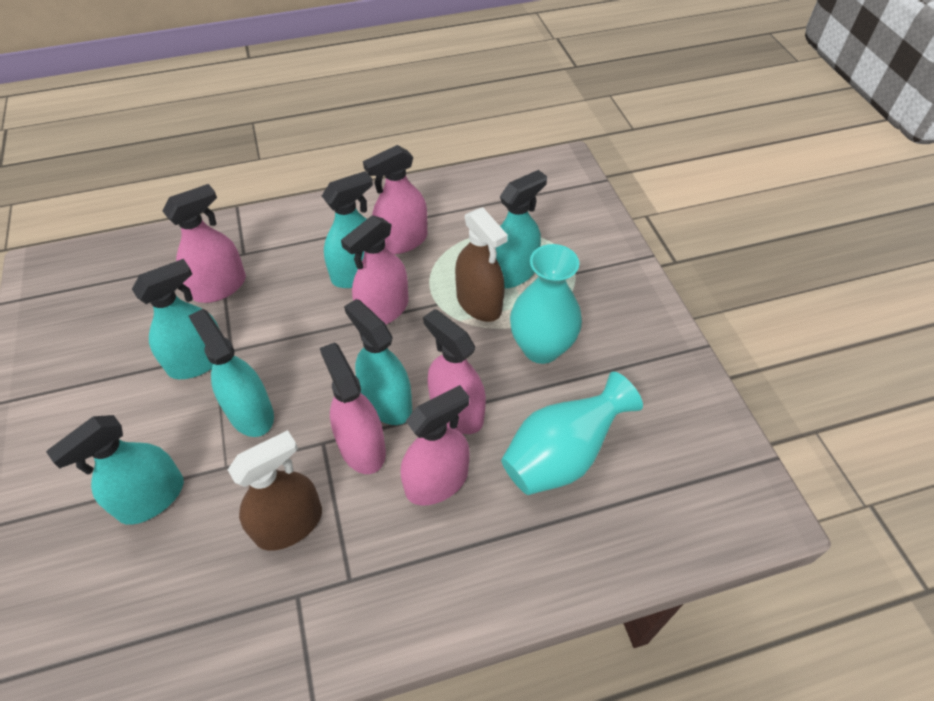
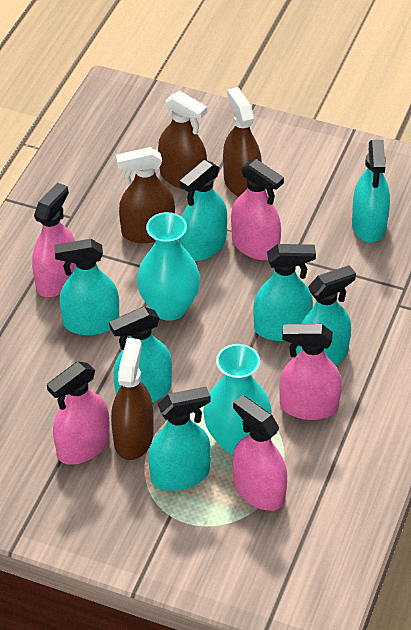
brown spray bottle: 2 -> 4
pink spray bottle: 6 -> 5
turquoise spray bottle: 6 -> 7

